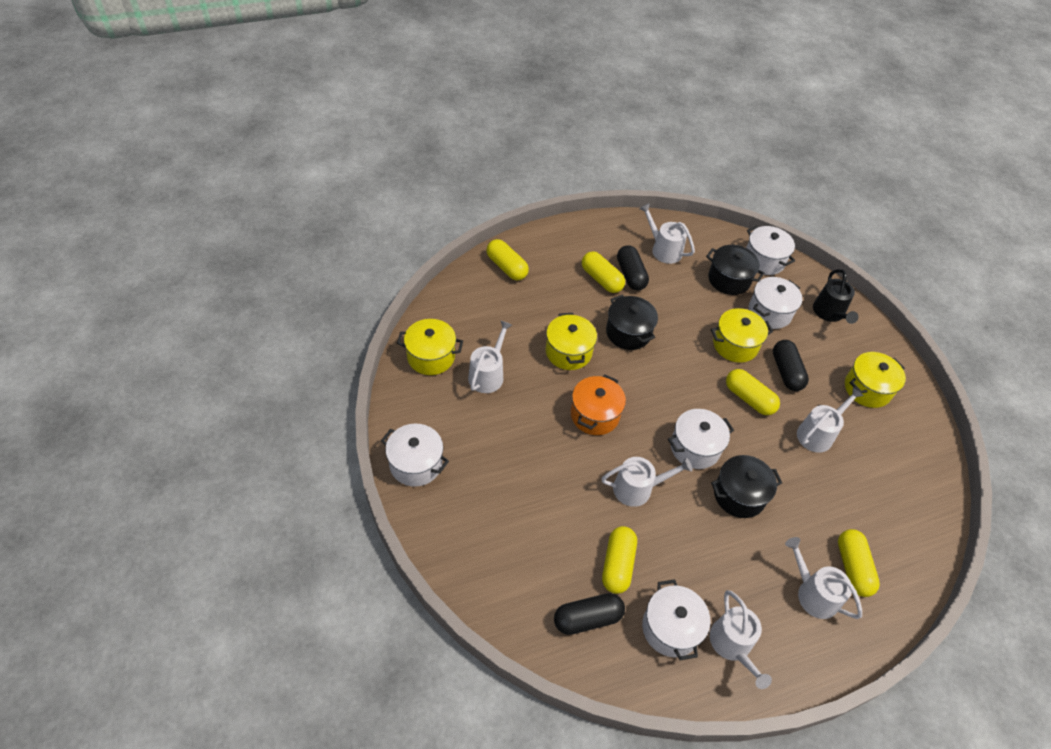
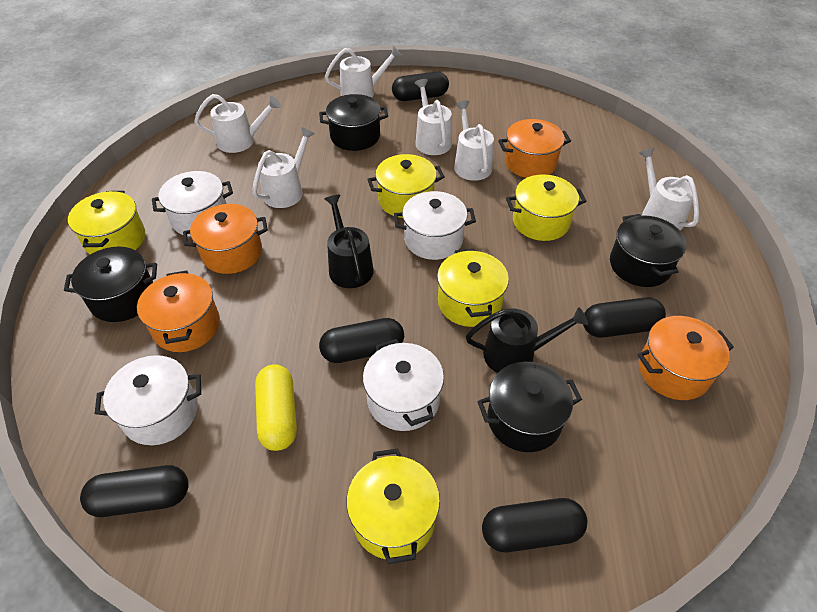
black capsule: 3 -> 5
black pot: 3 -> 4
black watering can: 1 -> 2
orange pot: 1 -> 4
white pot: 5 -> 4
yellow capsule: 5 -> 1
yellow pot: 4 -> 5

